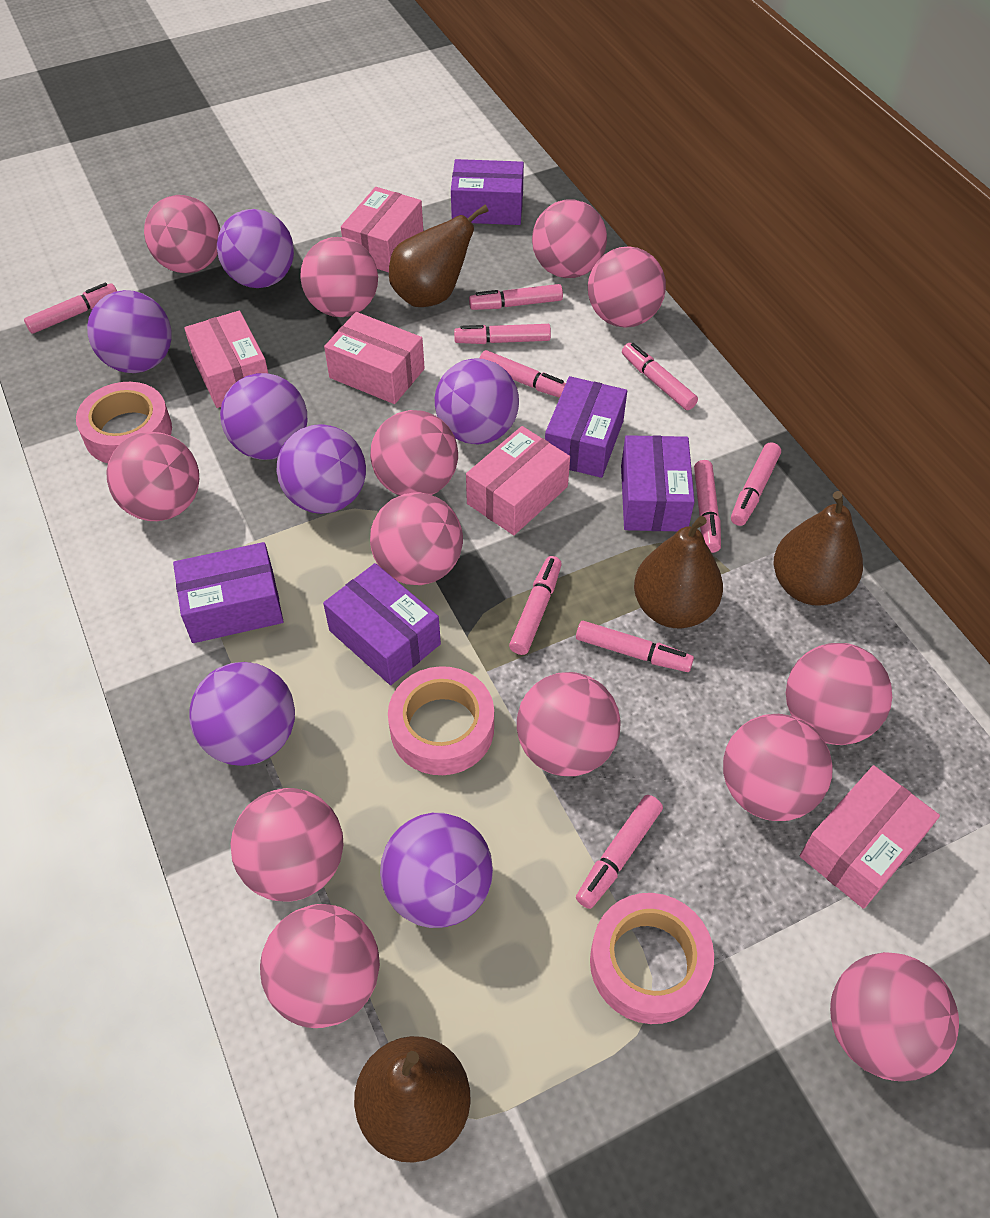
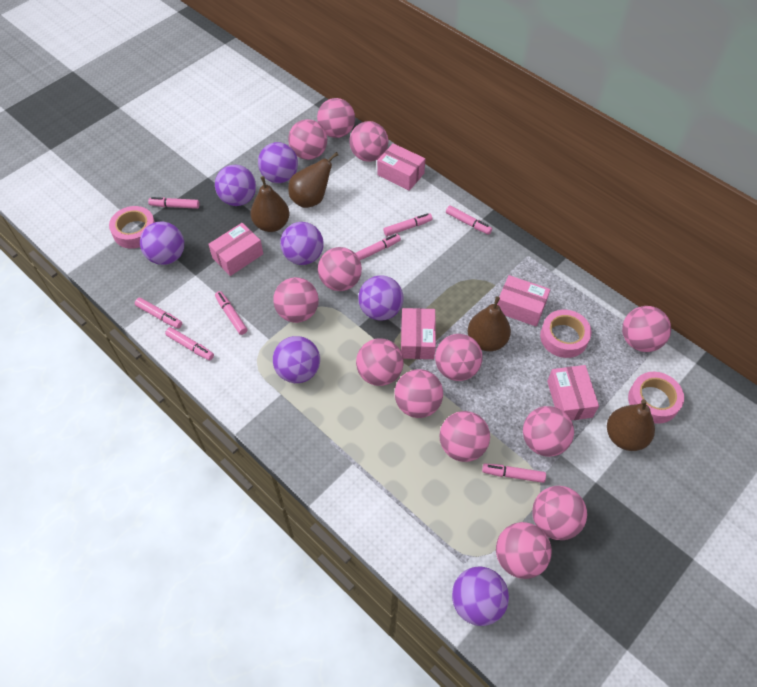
pink marker: 10 -> 8
purple box: 5 -> 0

